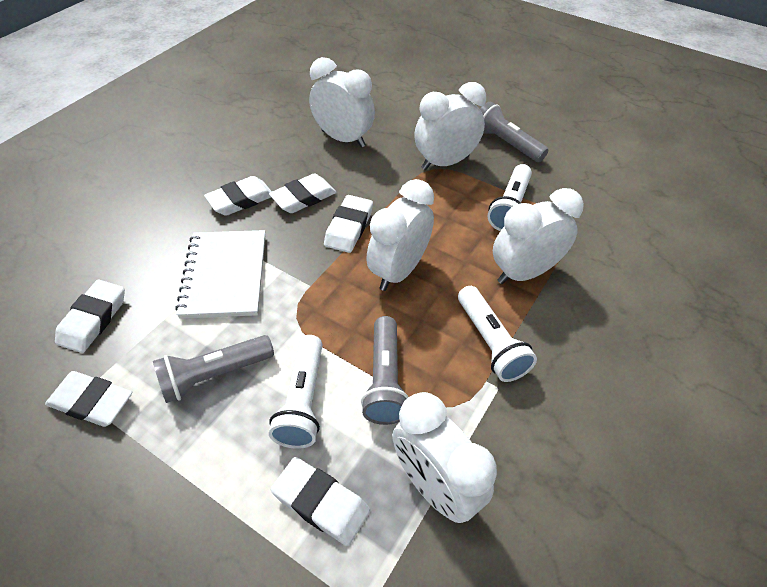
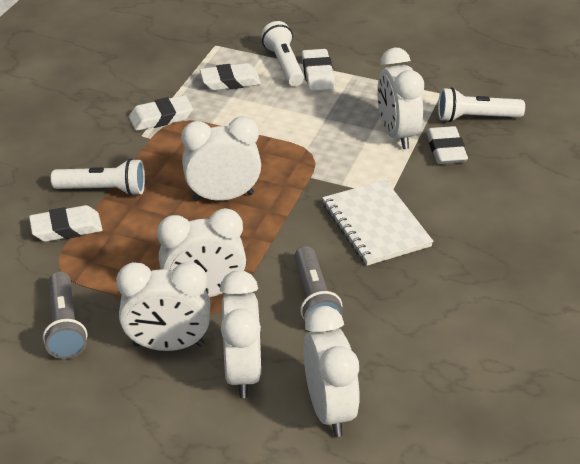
grey flashlight: 3 -> 2
white clock: 5 -> 6
white eraser: 6 -> 5

